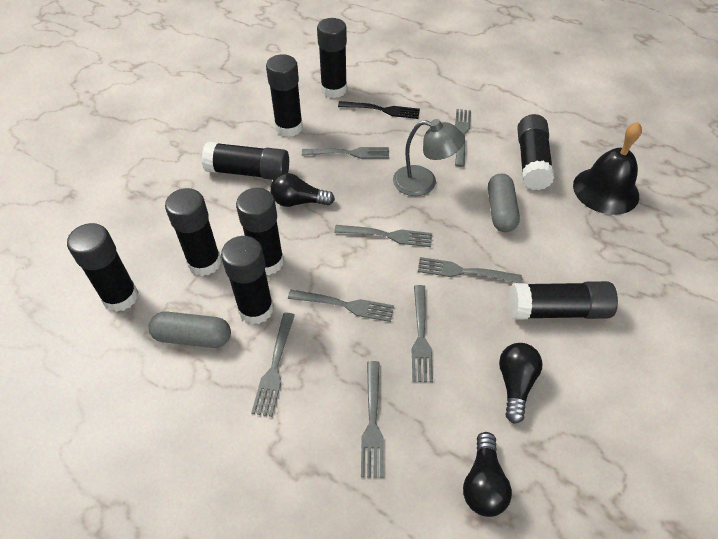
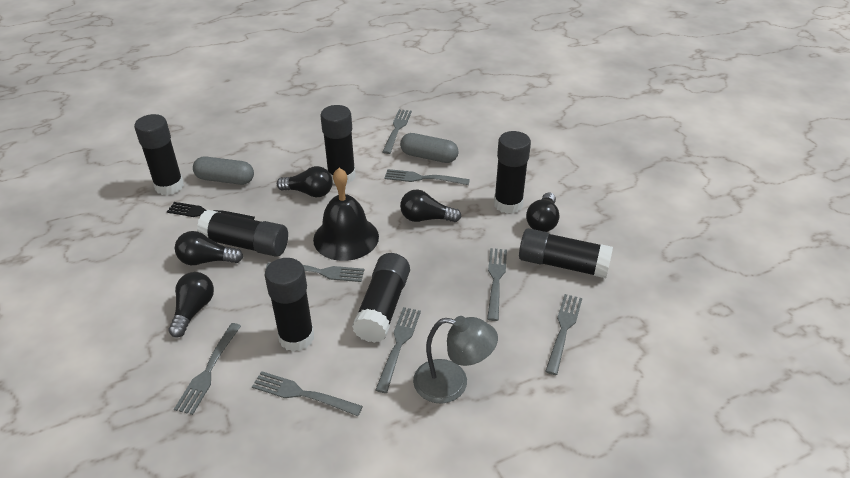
black glue stick: 9 -> 7
black light bulb: 3 -> 5

